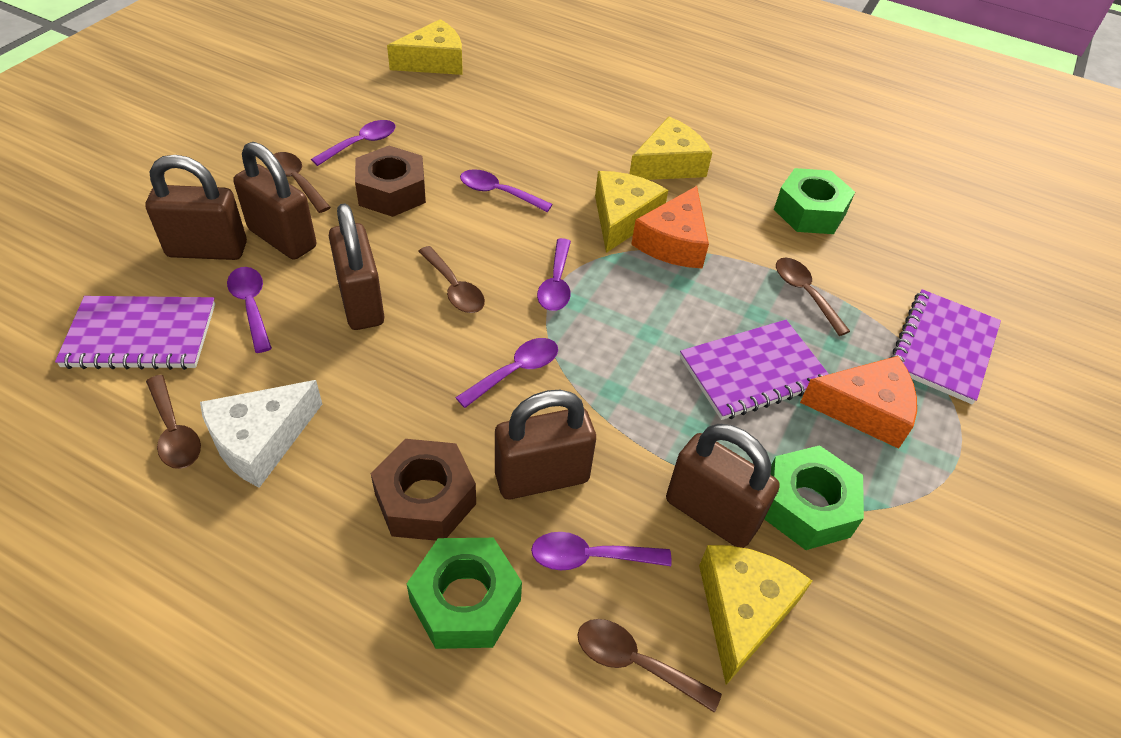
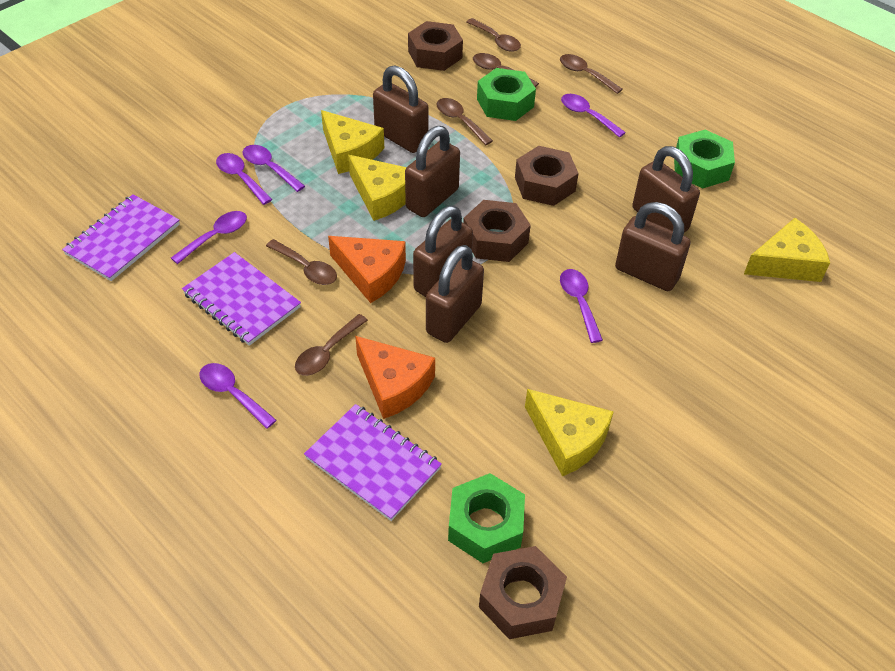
brown nut: 2 -> 4
brown padlock: 5 -> 6
brown spoon: 5 -> 6
white cheese: 1 -> 0

